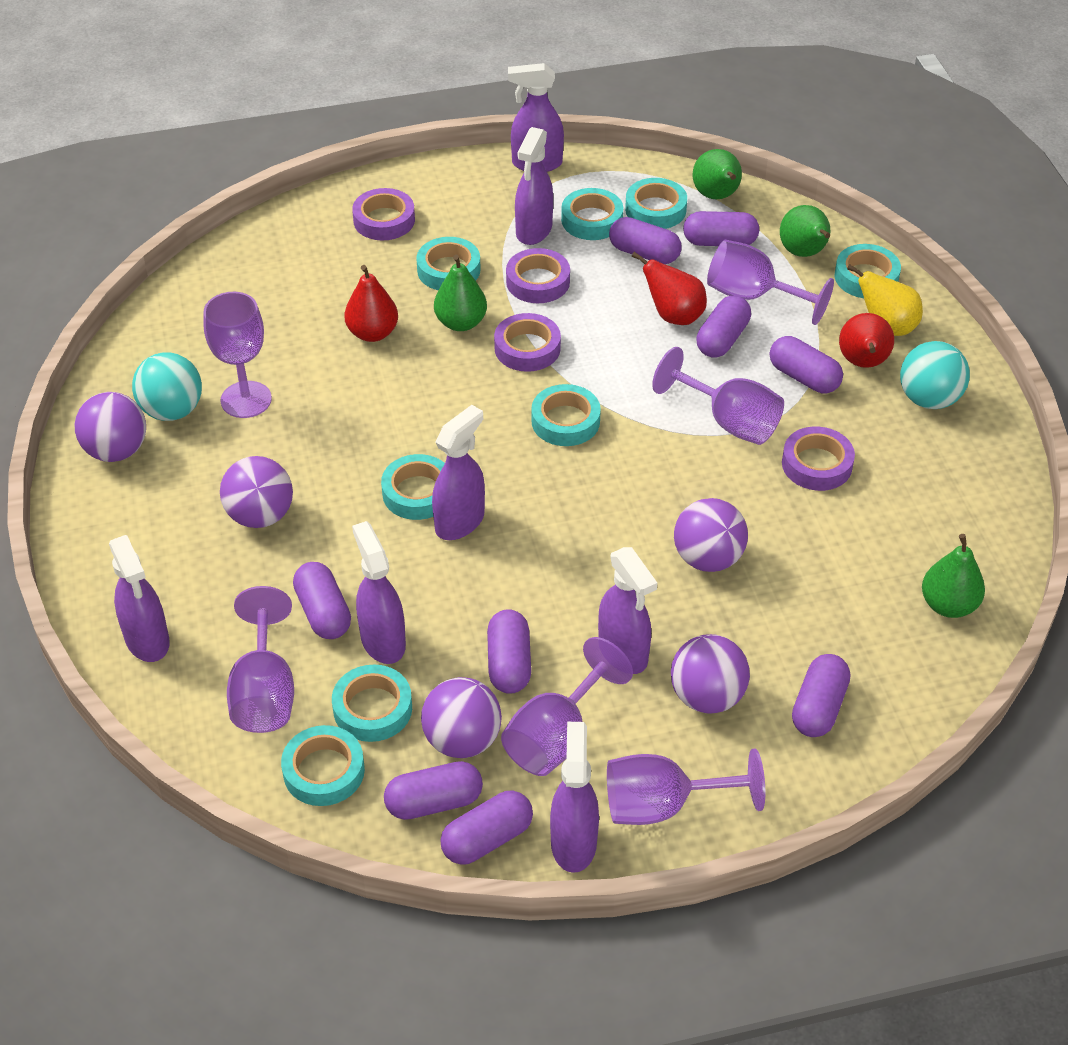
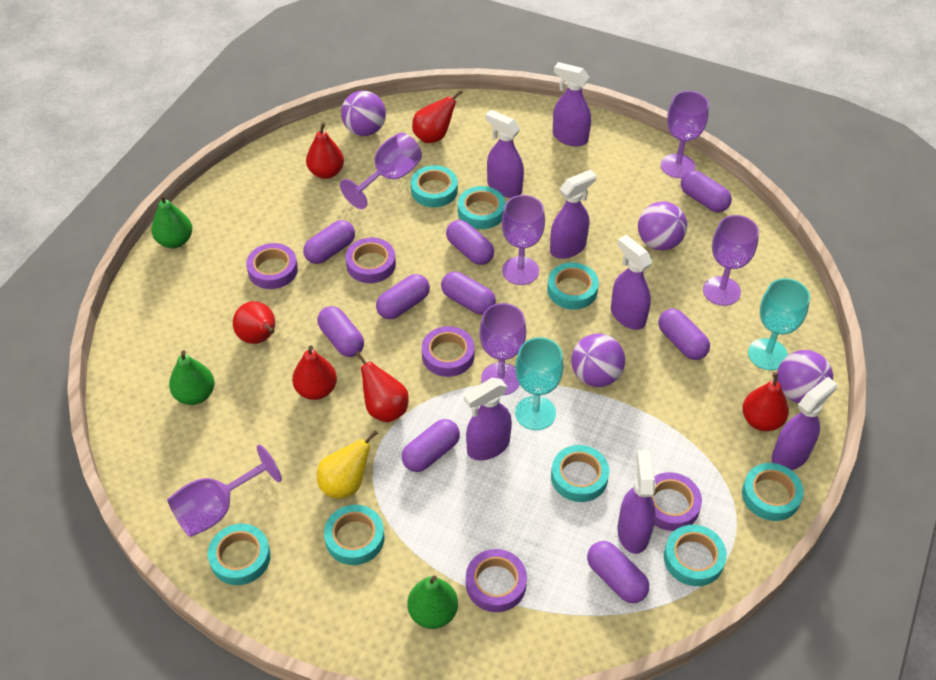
green pear: 4 -> 3
purple ball: 5 -> 4
purple tape: 4 -> 5
red pear: 3 -> 6
turquoise ball: 2 -> 0
turquoise goblet: 0 -> 2

